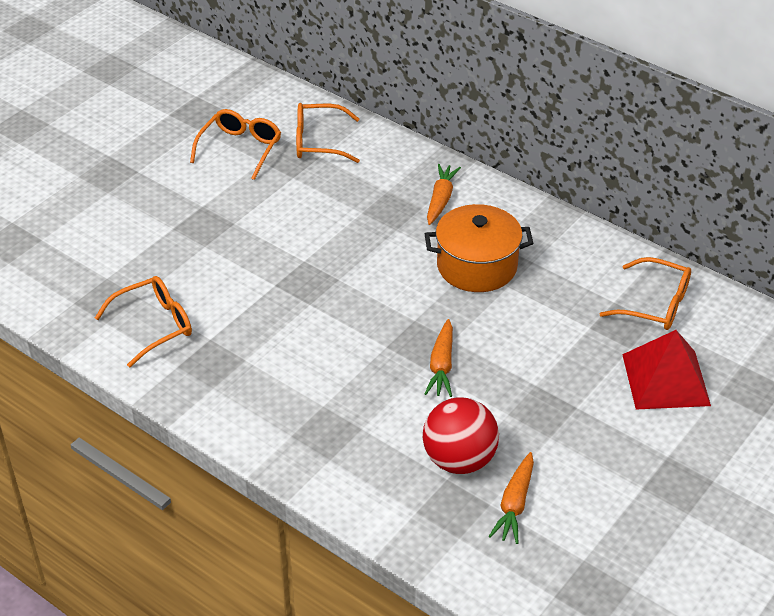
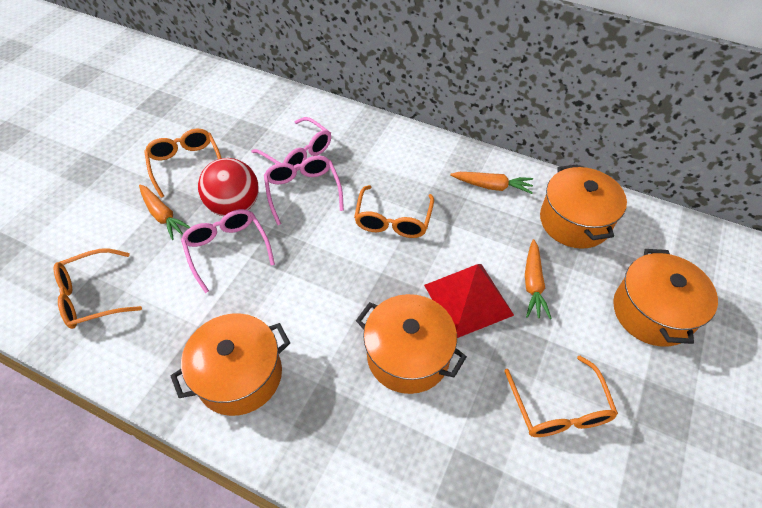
orange pot: 1 -> 4
pink glasses: 0 -> 3

